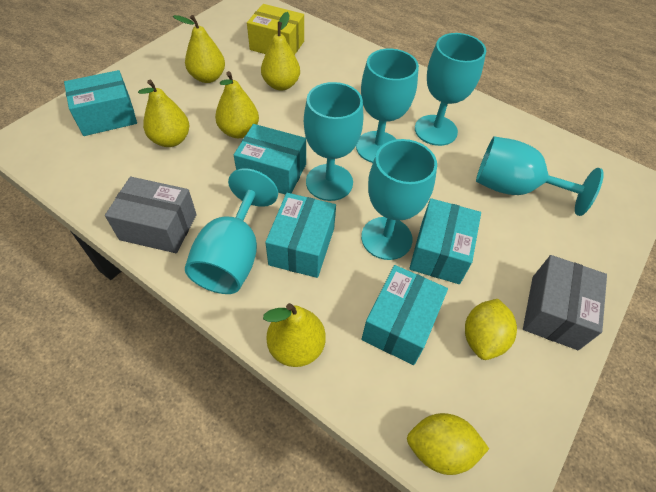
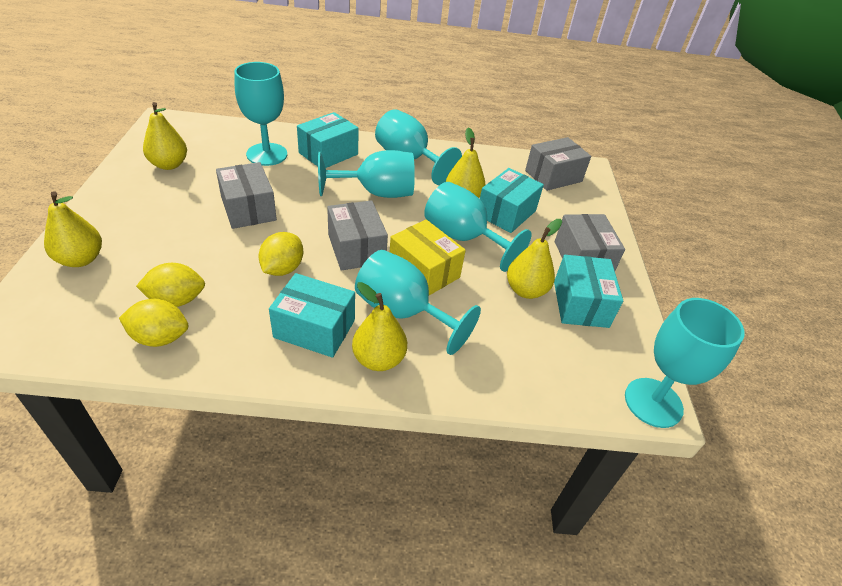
grey box: 2 -> 4
turquoise box: 5 -> 4
yellow lemon: 2 -> 3

